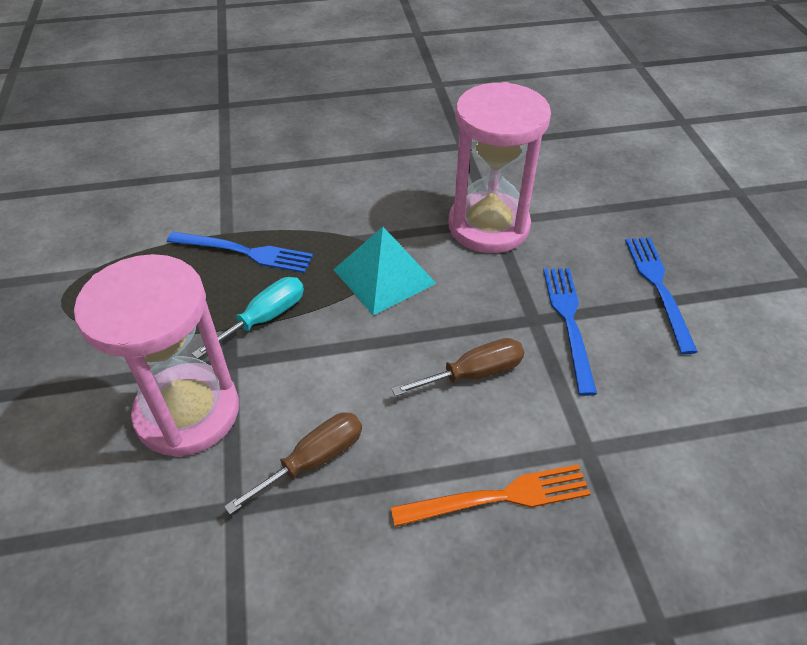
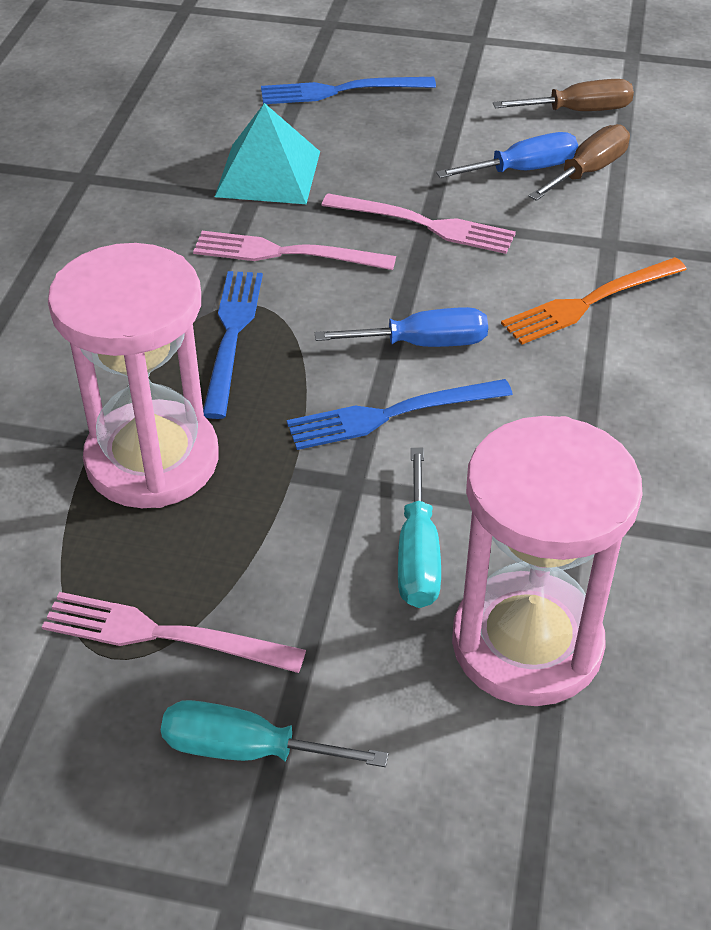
blue screwdriver: 0 -> 2
pink fork: 0 -> 3
turquoise screwdriver: 1 -> 2

